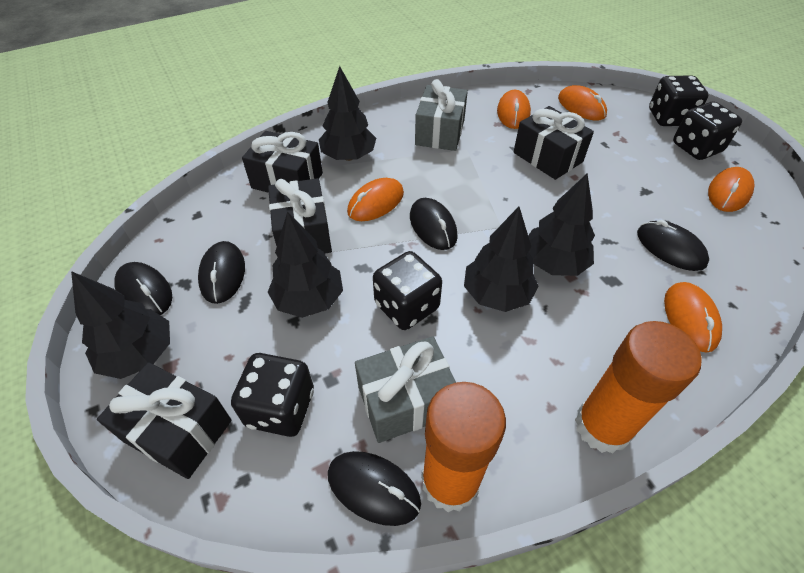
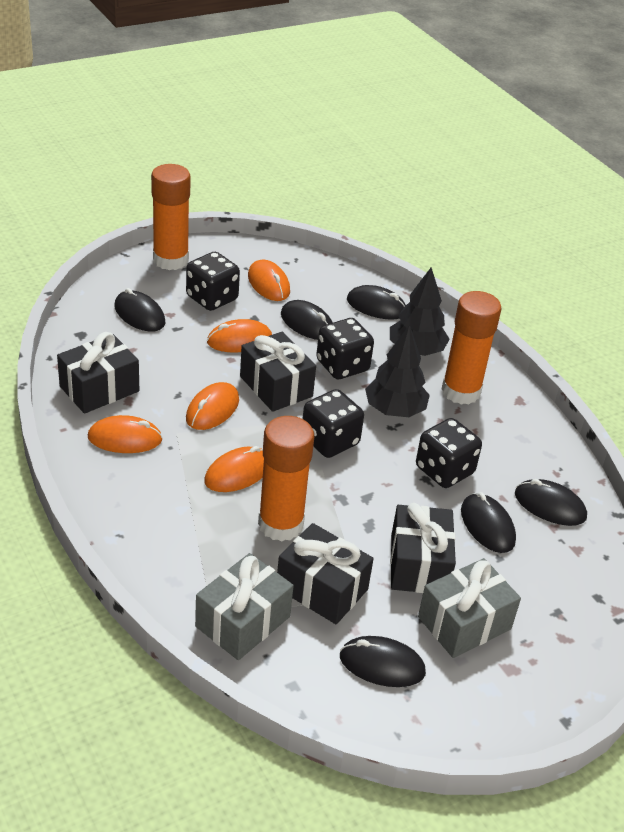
black mouse: 5 -> 6
black tree: 5 -> 2
orange glue stick: 2 -> 3

